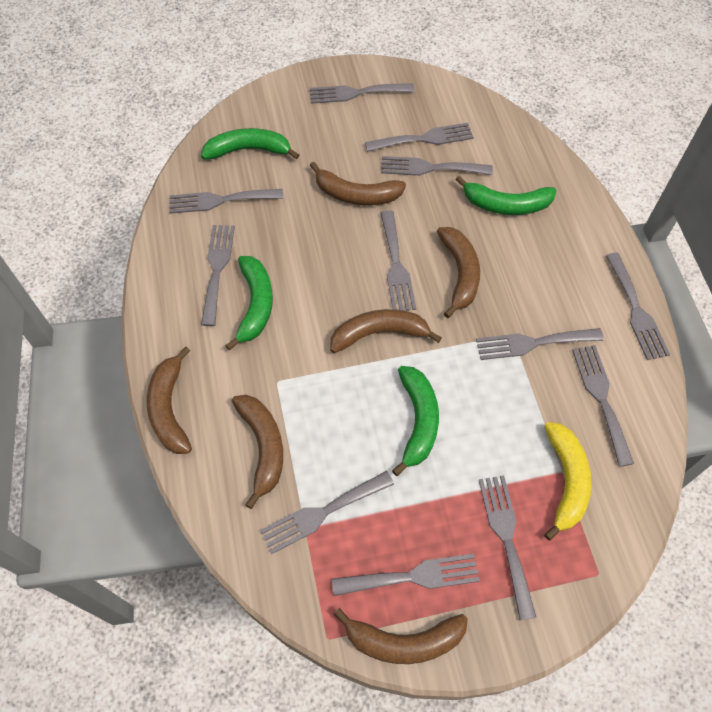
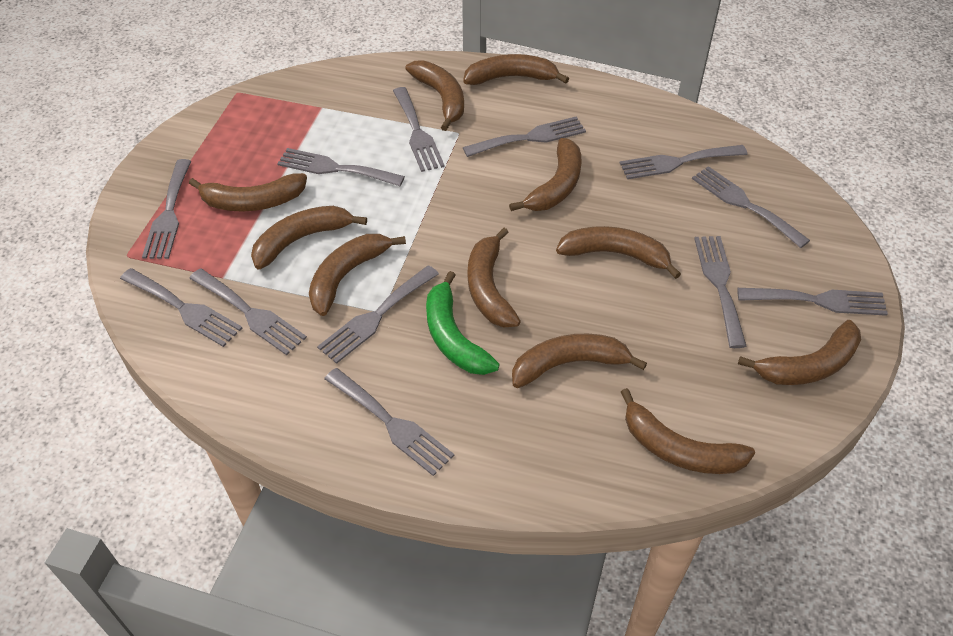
brown banana: 6 -> 11
green banana: 4 -> 1
yellow banana: 1 -> 0

